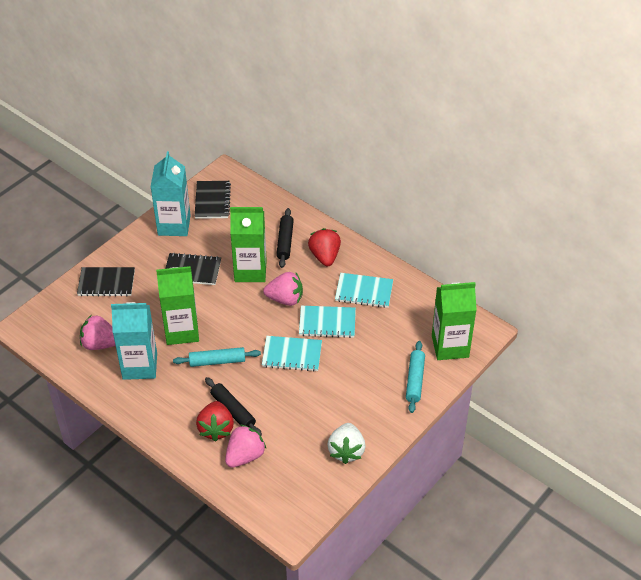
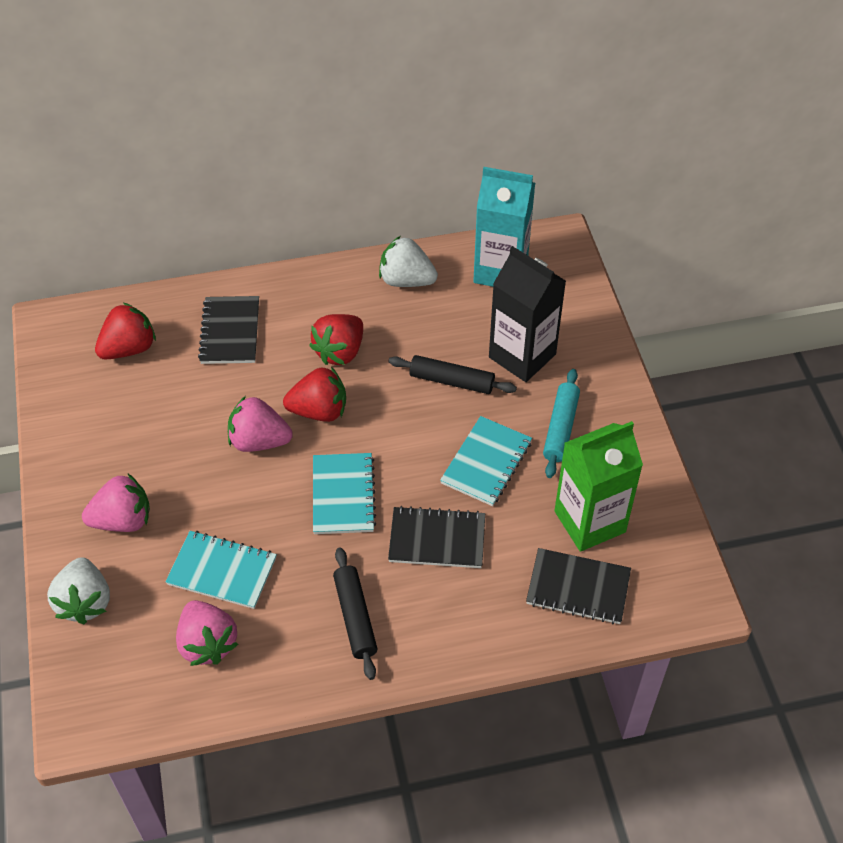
black carton: 0 -> 1
green carton: 3 -> 1
red strawberry: 2 -> 3
turquoise carton: 2 -> 1
turquoise rolling pin: 2 -> 1
white strawberry: 1 -> 2

